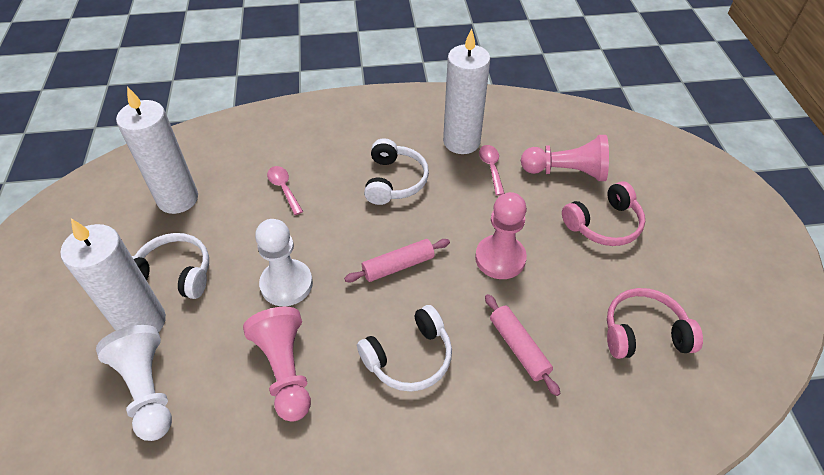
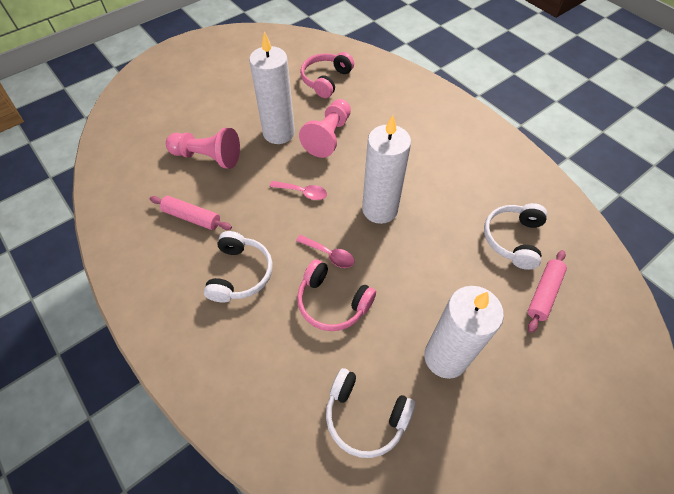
pink pawn: 3 -> 2
white pawn: 2 -> 0

